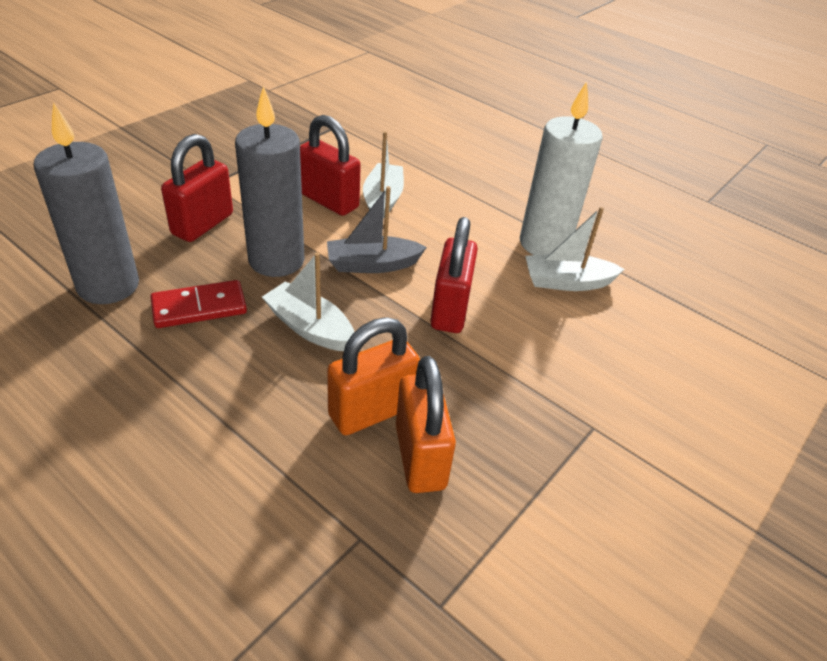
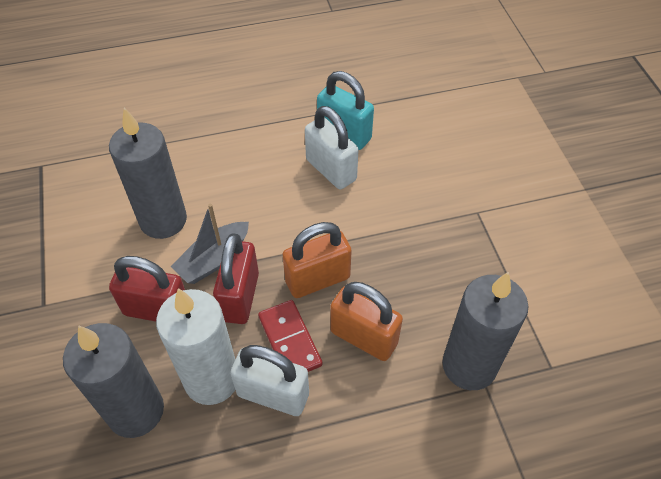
grey candle: 2 -> 3
red padlock: 3 -> 2
turquoise padlock: 0 -> 1
white boat: 3 -> 0
white padlock: 0 -> 2

